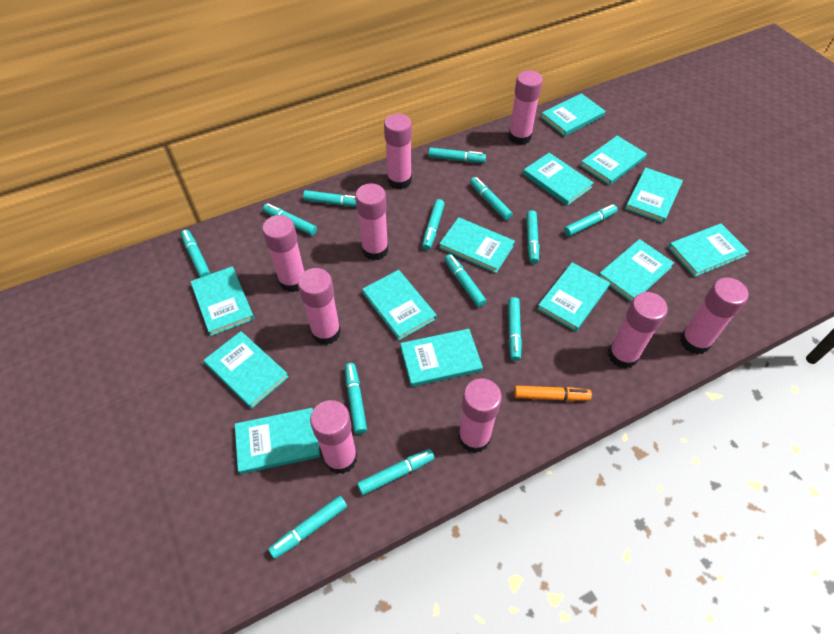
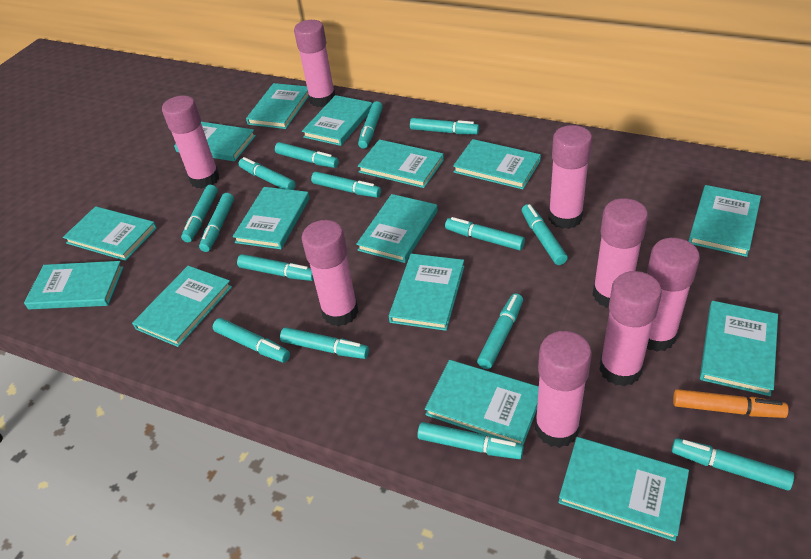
pink glue stick: 9 -> 8
turquoise book: 13 -> 15
turquoise marker: 13 -> 15

